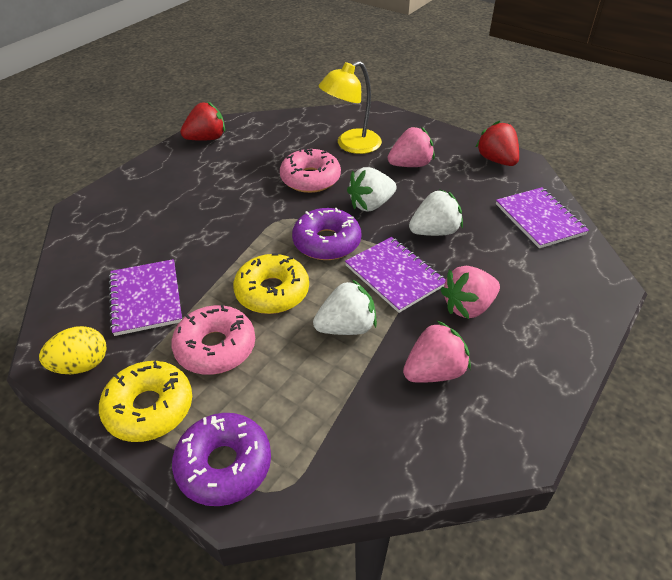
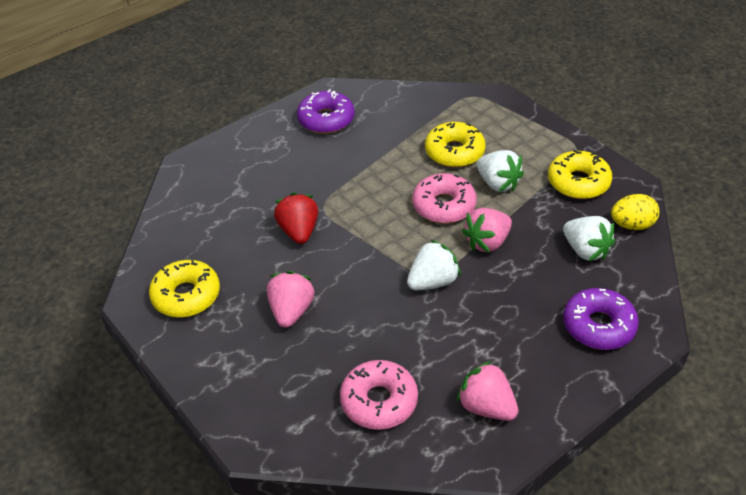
purple notebook: 3 -> 0
red strawberry: 2 -> 1
yellow donut: 2 -> 3
yellow lamp: 1 -> 0

